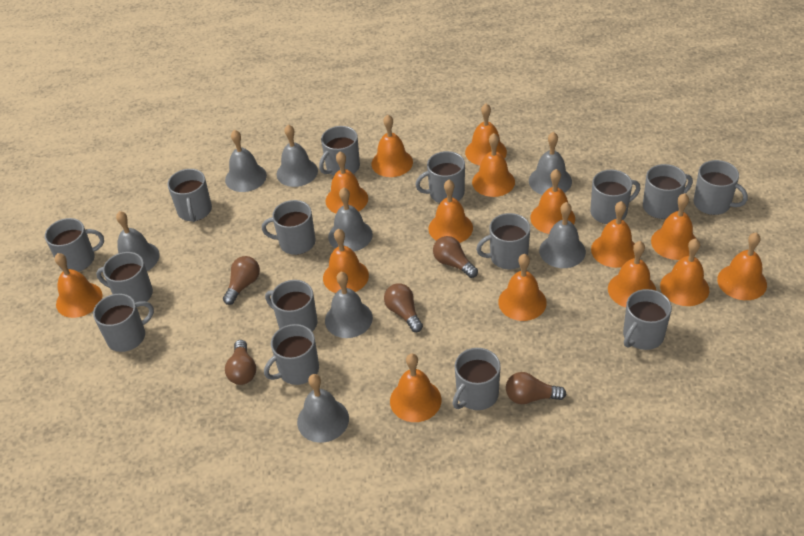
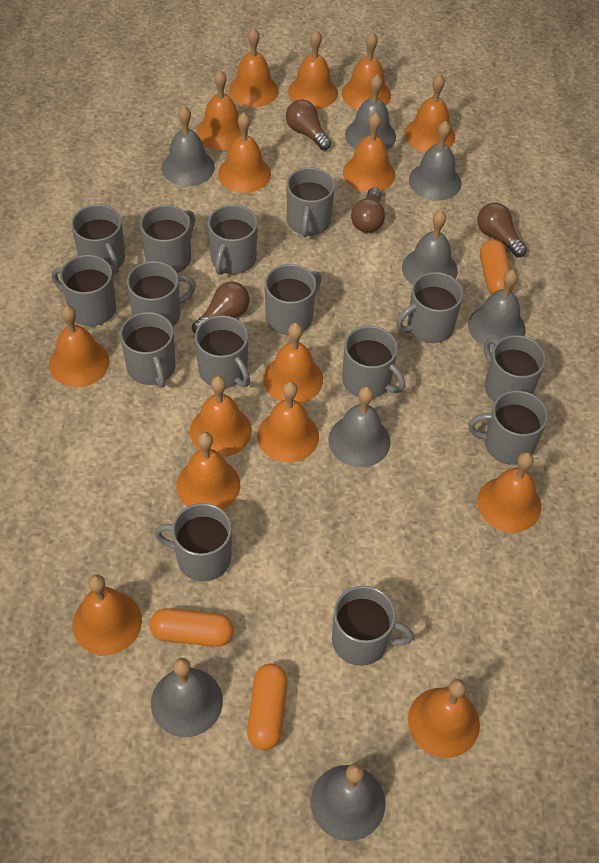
brown light bulb: 5 -> 4
orange capsule: 0 -> 3

